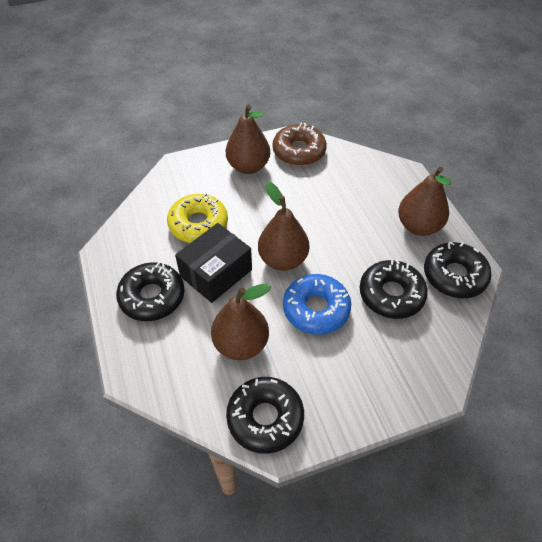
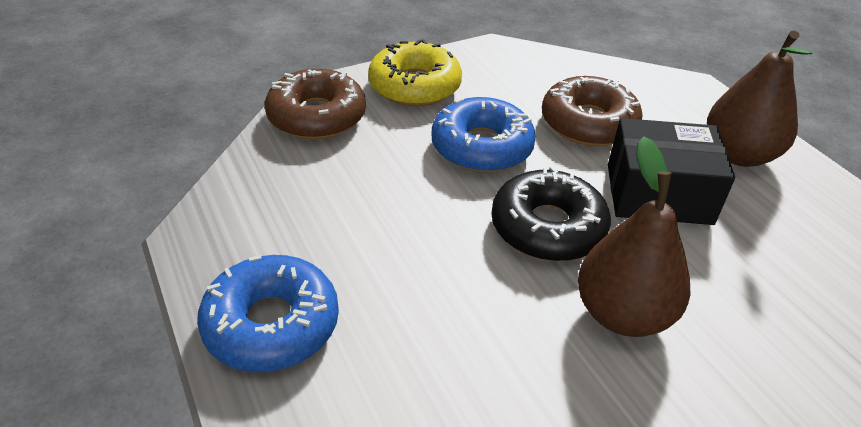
black donut: 4 -> 1
blue donut: 1 -> 2
brown donut: 1 -> 2
brown pear: 4 -> 2

